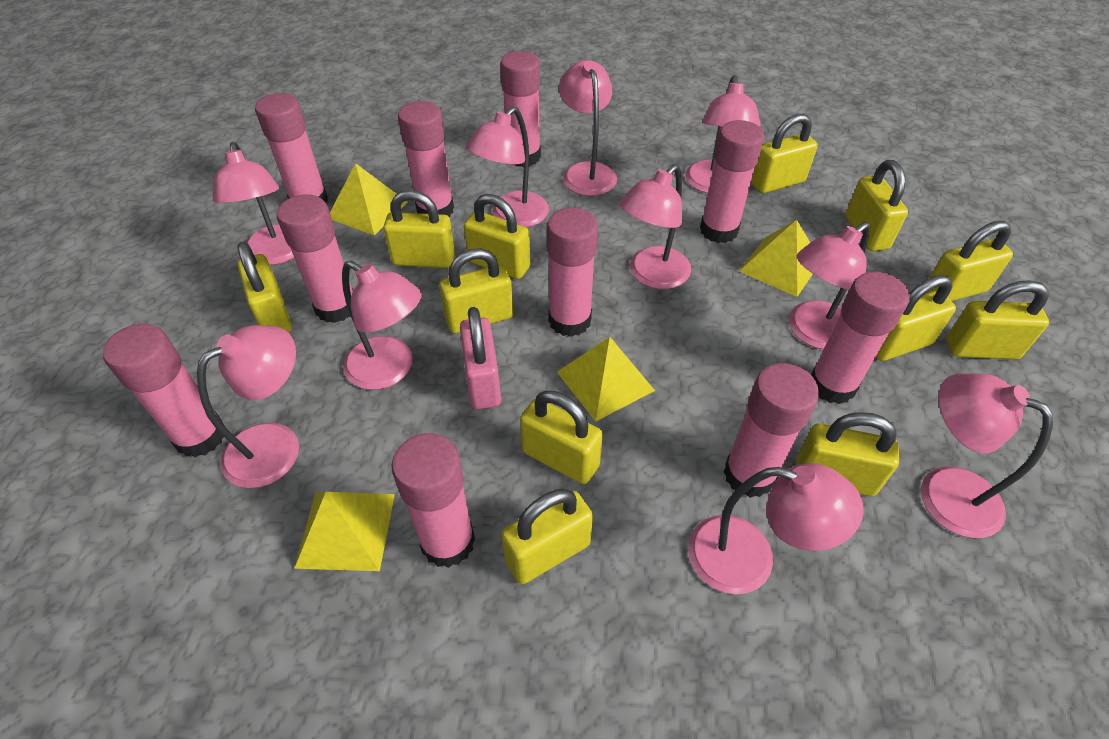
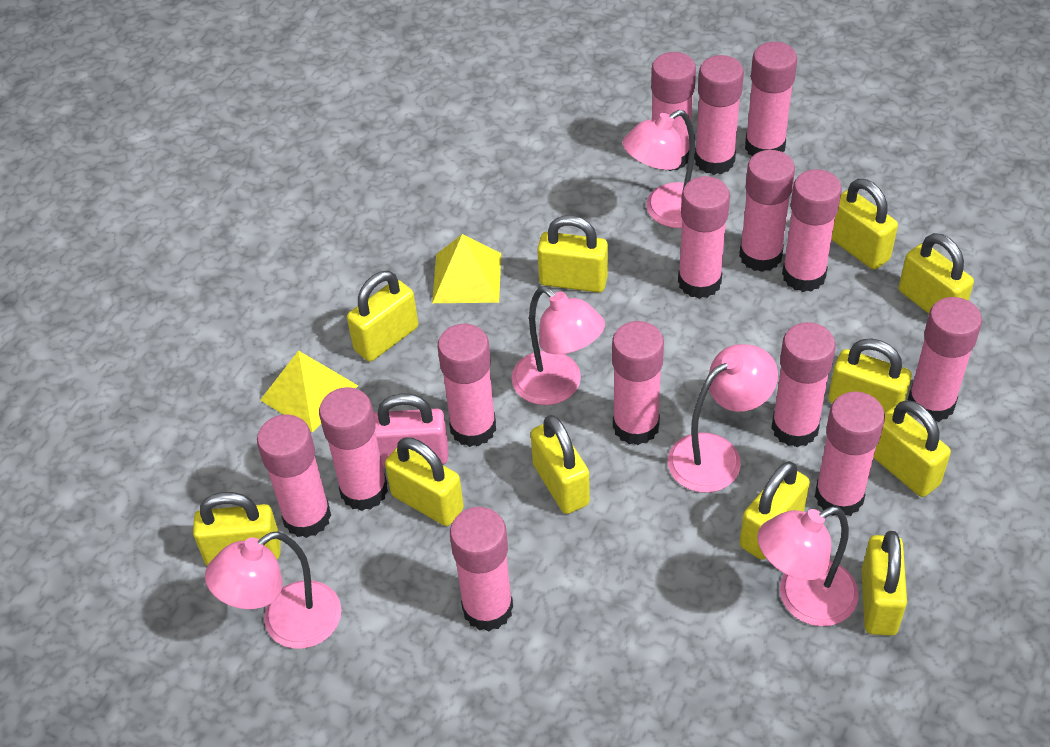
pink glue stick: 10 -> 14
pink lamp: 10 -> 5
yellow padlock: 12 -> 11
yellow pyramid: 4 -> 2

